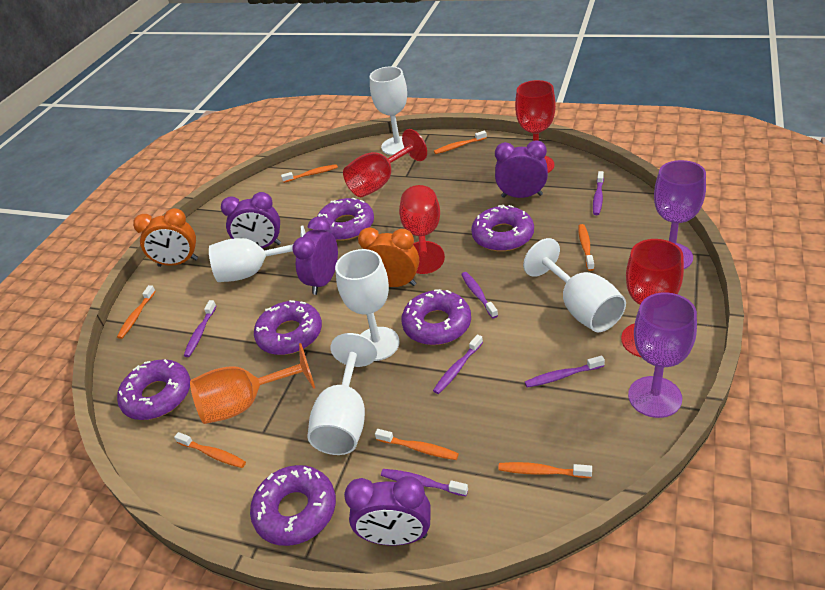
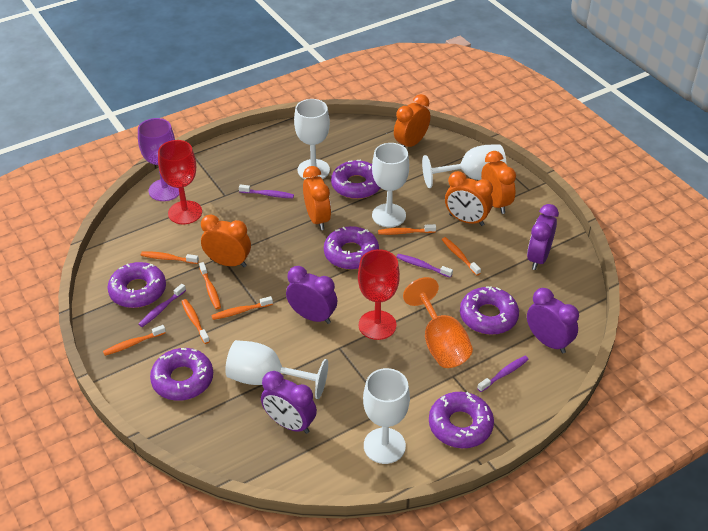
orange clock: 2 -> 5
purple goblet: 2 -> 1
purple toothbrush: 6 -> 4
red goblet: 4 -> 2

